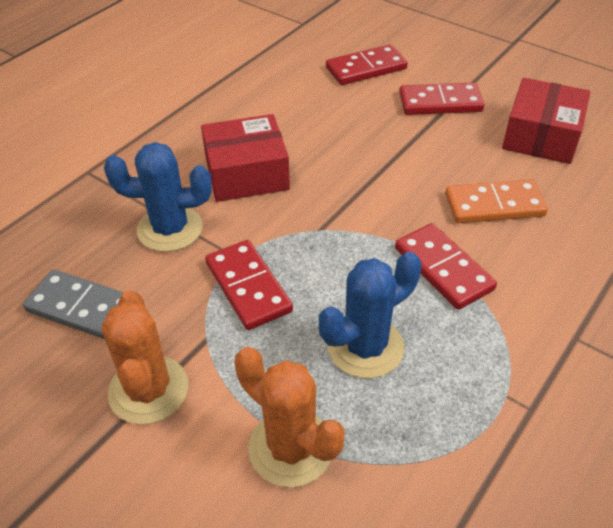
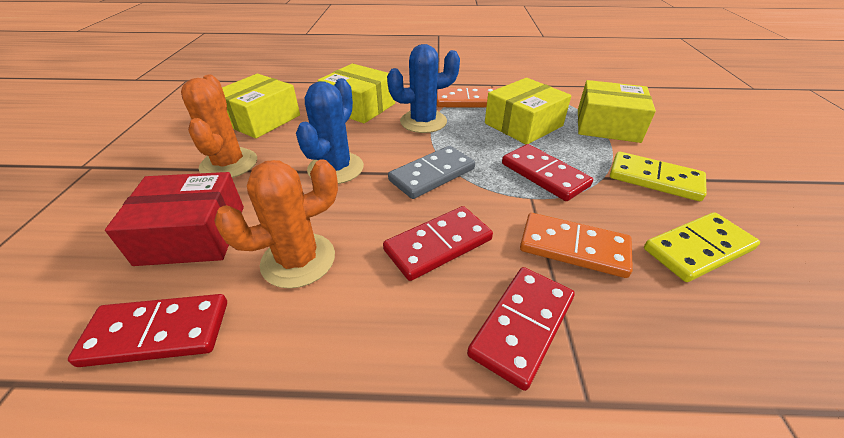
orange domino: 1 -> 2
red box: 2 -> 1
yellow box: 0 -> 4
yellow domino: 0 -> 2

